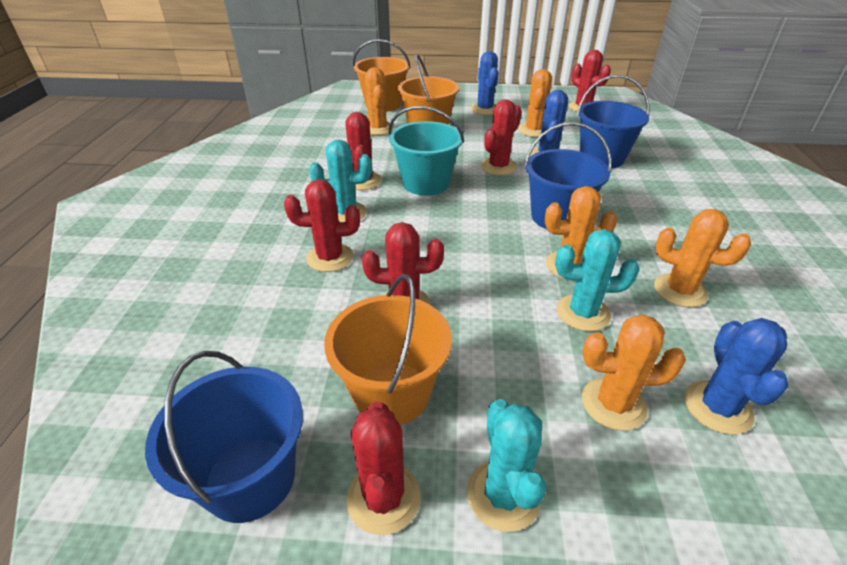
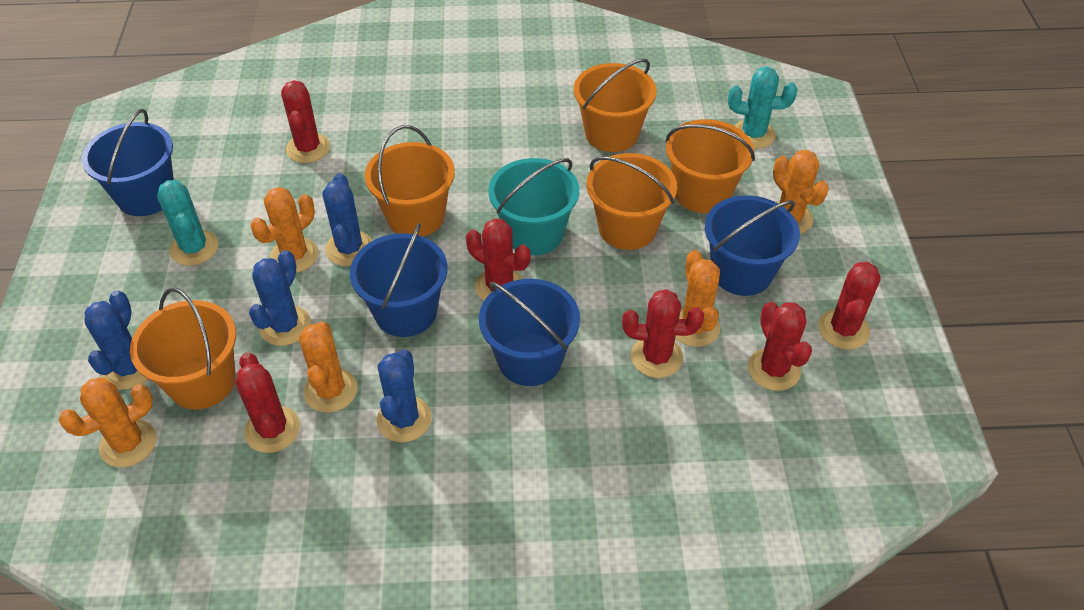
blue bucket: 3 -> 4
blue cactus: 3 -> 4
orange bucket: 3 -> 5
turquoise cactus: 3 -> 2

